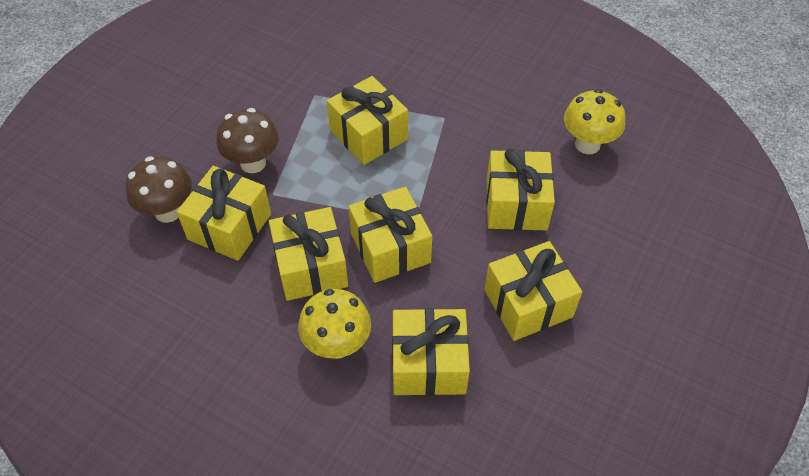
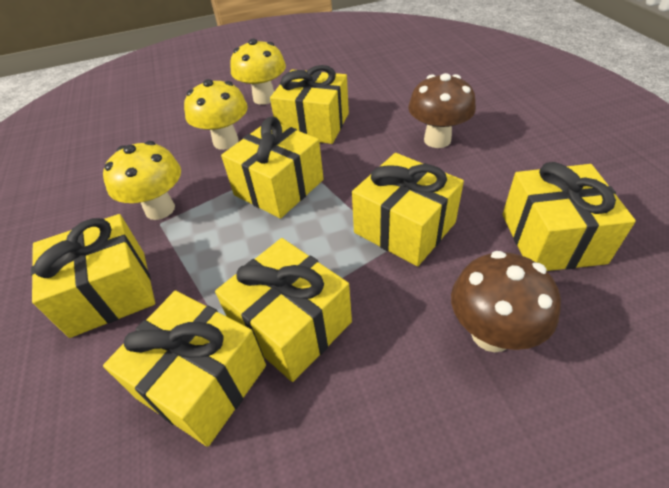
yellow mushroom: 2 -> 3

